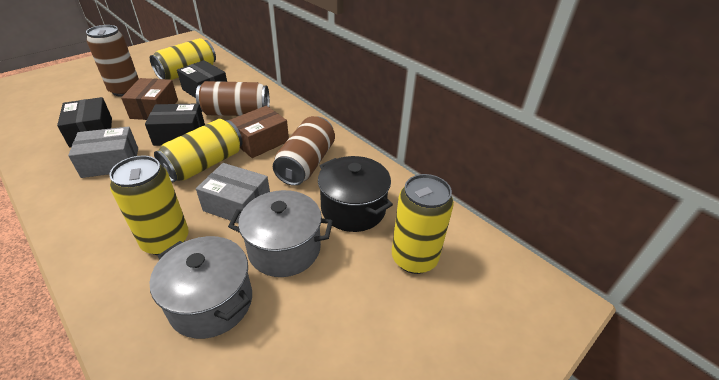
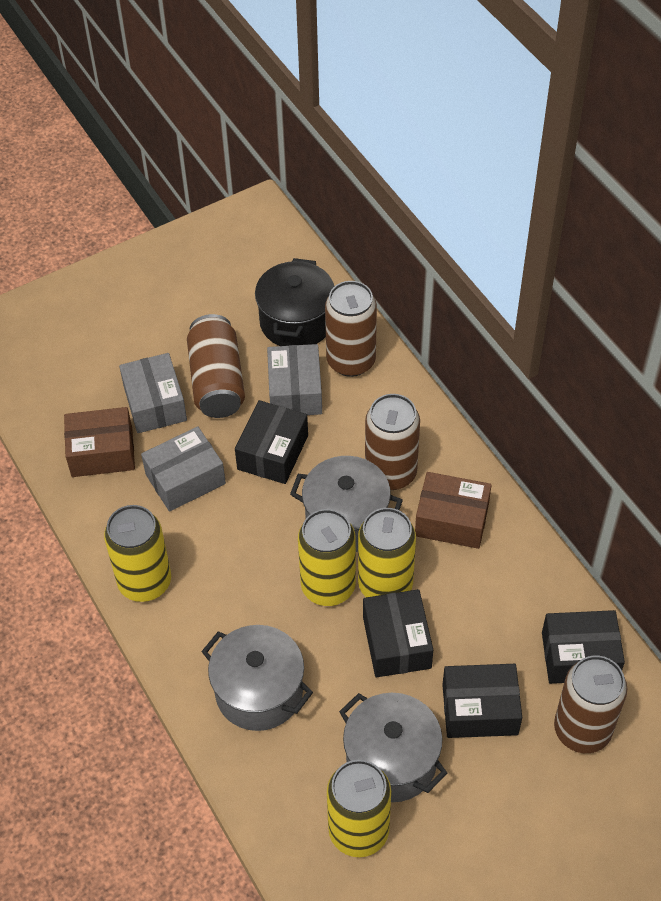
black box: 3 -> 4
brown can: 3 -> 4
grey box: 2 -> 3
grey pot: 2 -> 3

